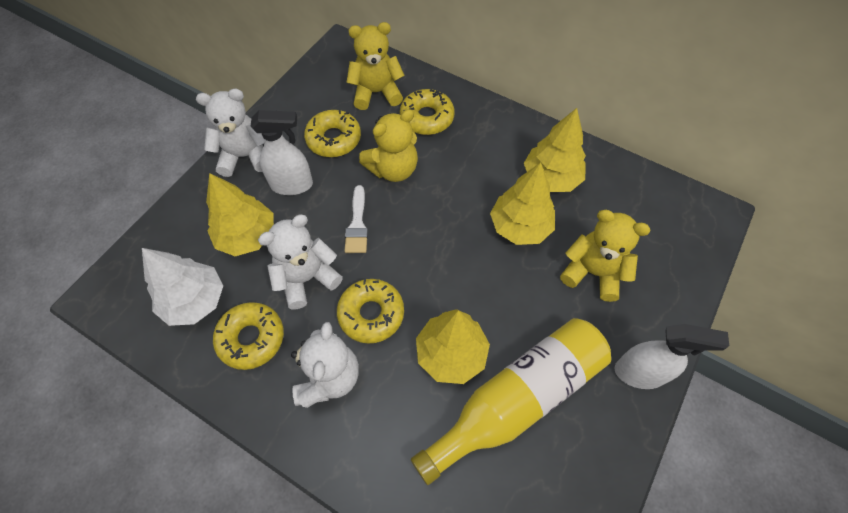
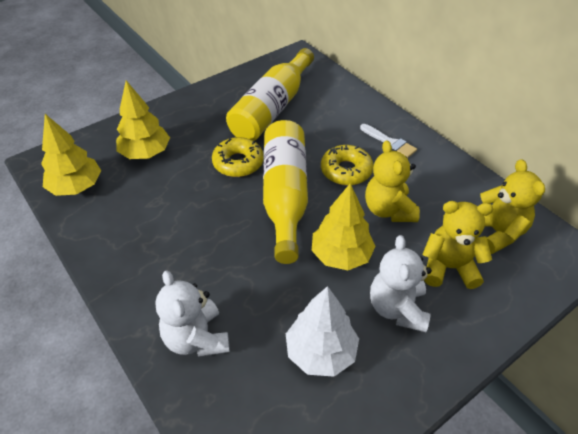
white spray bottle: 2 -> 0
white teddy bear: 3 -> 2
yellow bottle: 1 -> 2
yellow donut: 4 -> 2
yellow tree: 4 -> 3

